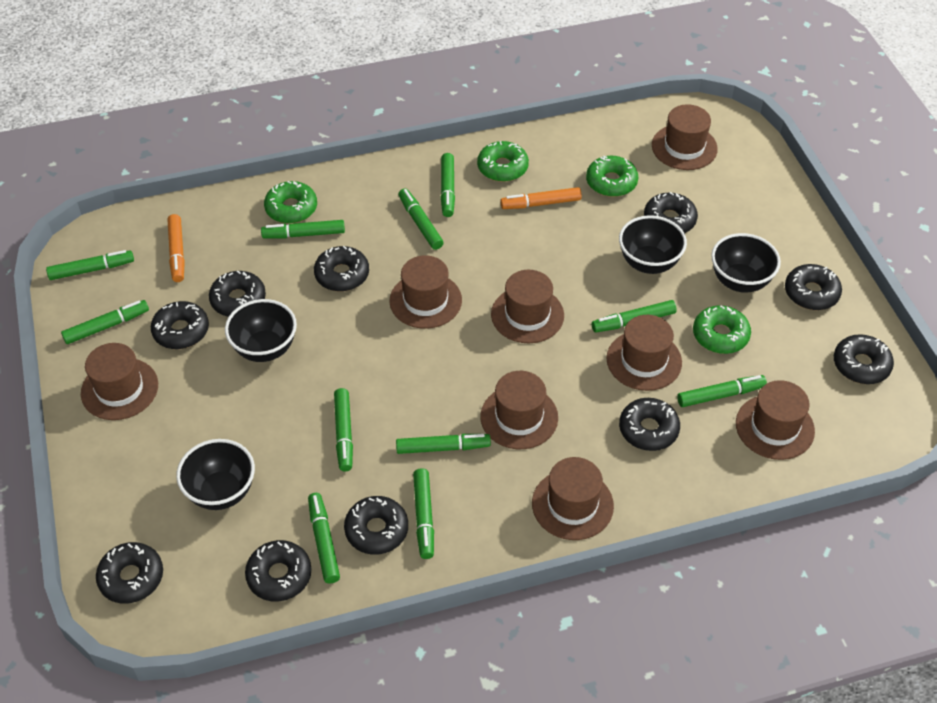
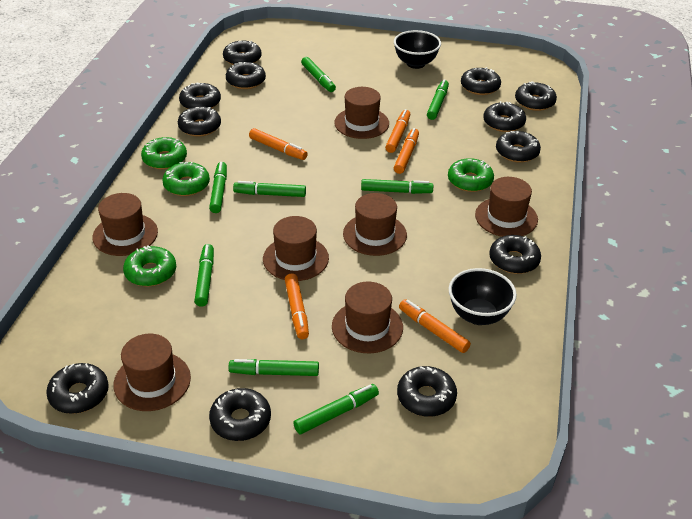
black bowl: 4 -> 2
black donut: 10 -> 12
brown hat: 8 -> 7
green marker: 11 -> 8
orange marker: 2 -> 5

